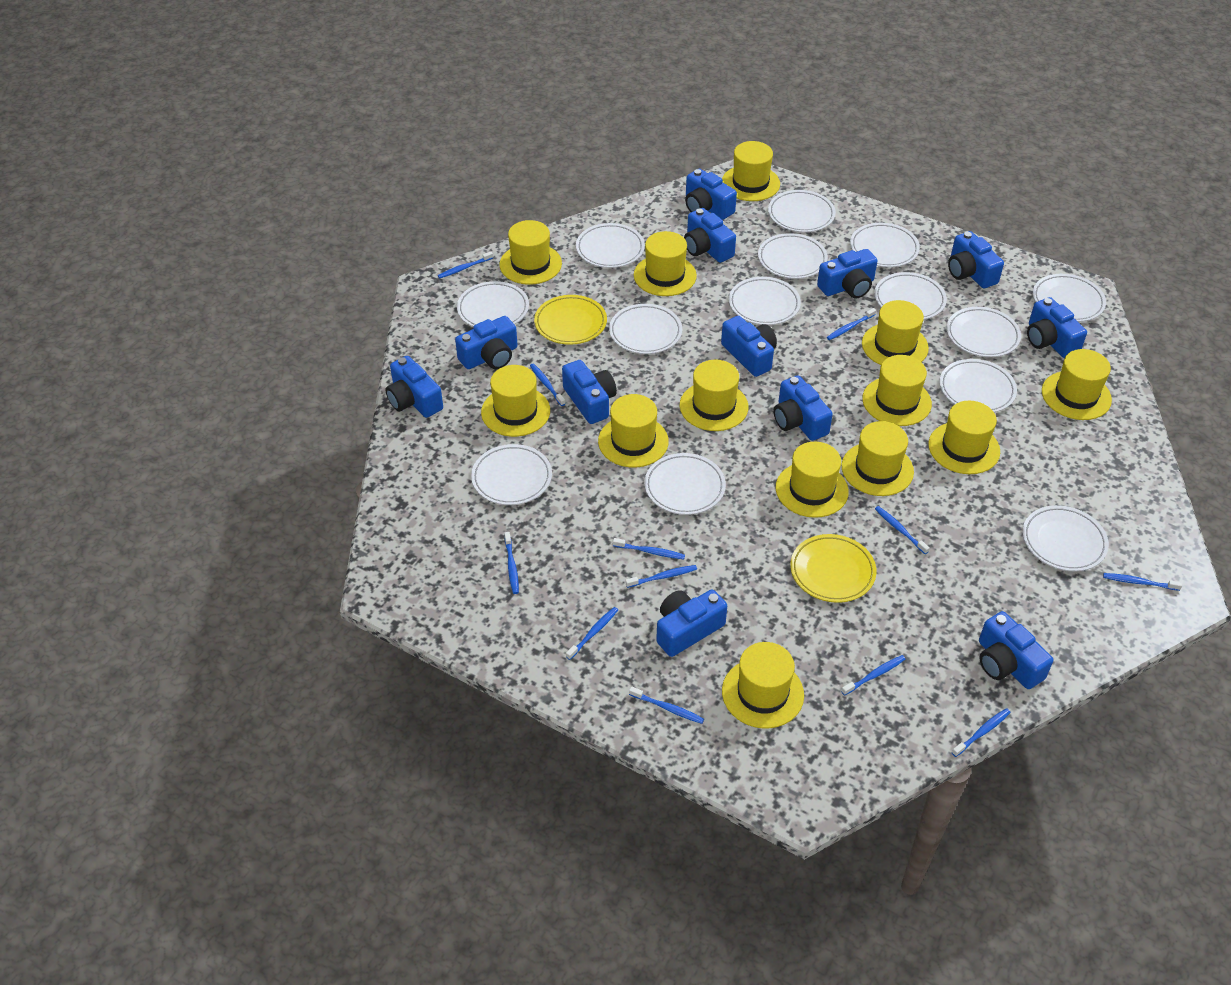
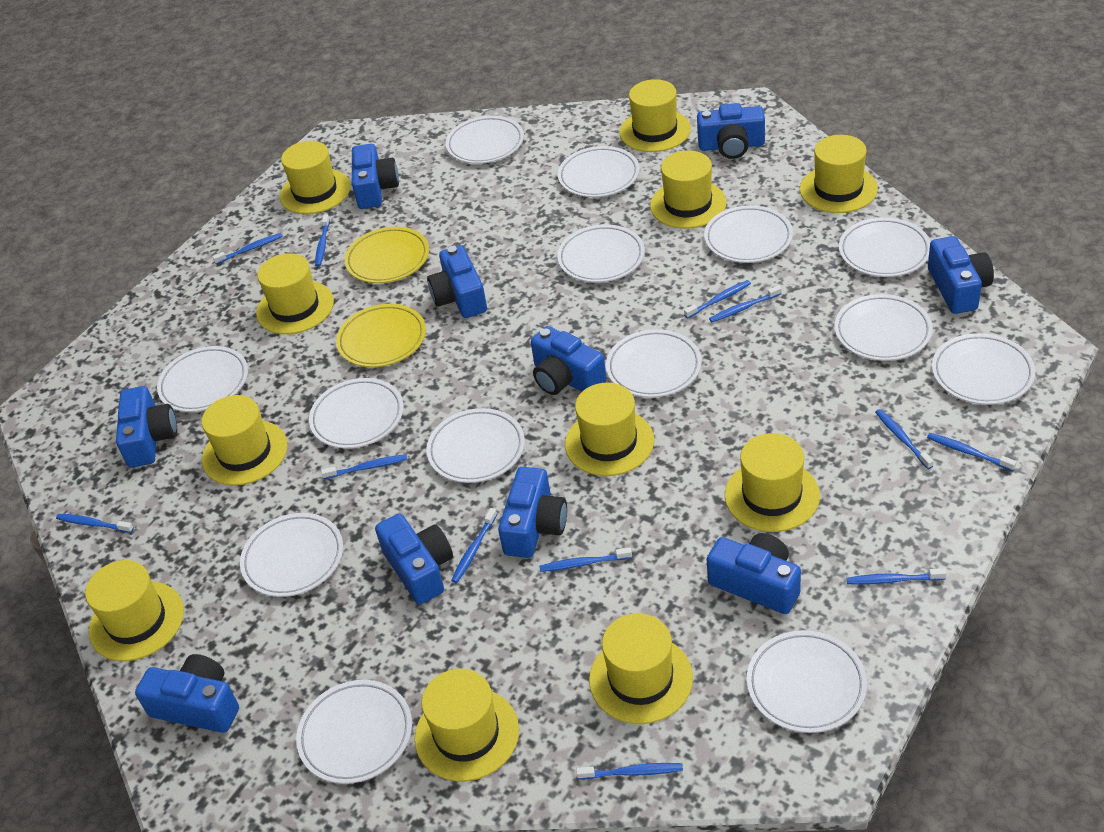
blue camera: 12 -> 10
yellow hat: 13 -> 11

